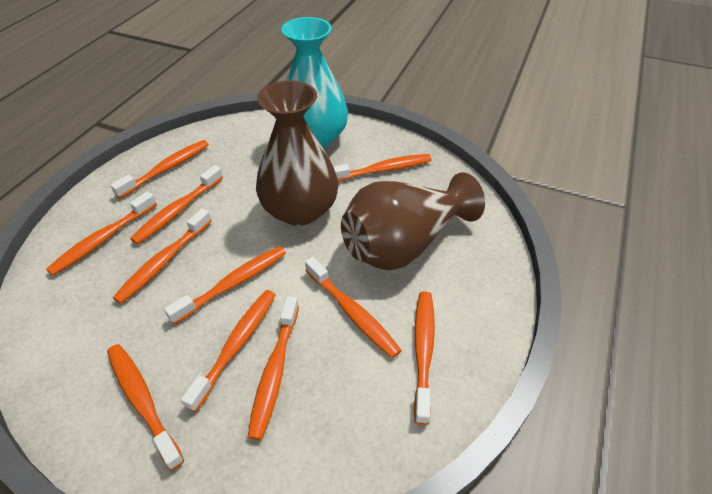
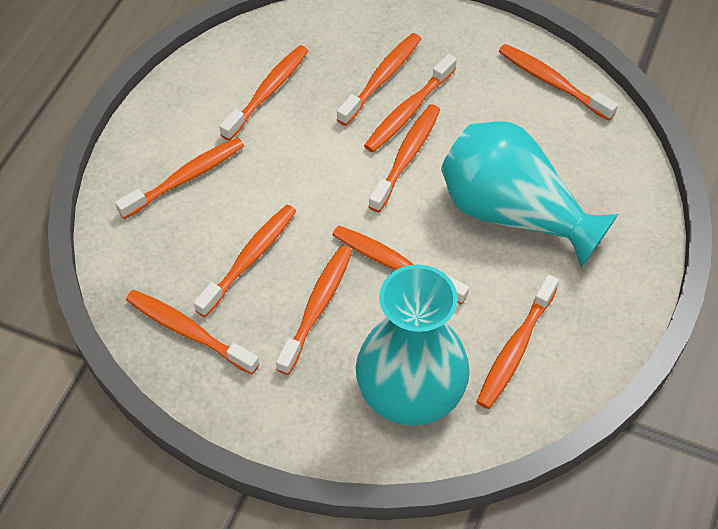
brown vase: 2 -> 0
turquoise vase: 1 -> 2

